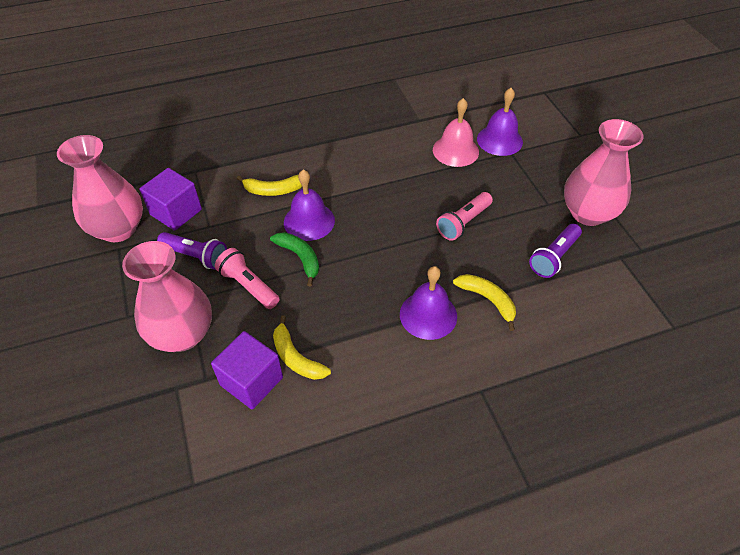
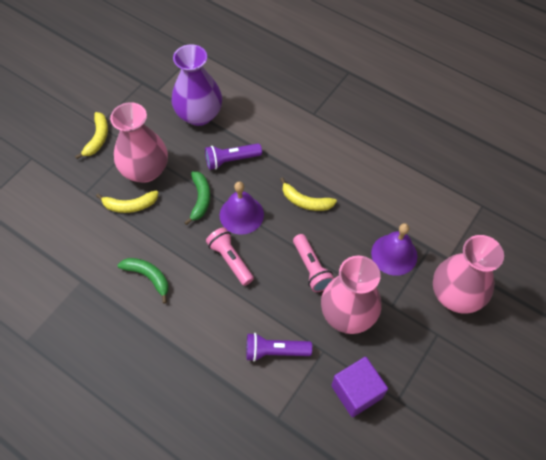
green banana: 1 -> 2
pink bell: 1 -> 0
purple bell: 3 -> 2
purple cube: 2 -> 1
purple vase: 0 -> 1

